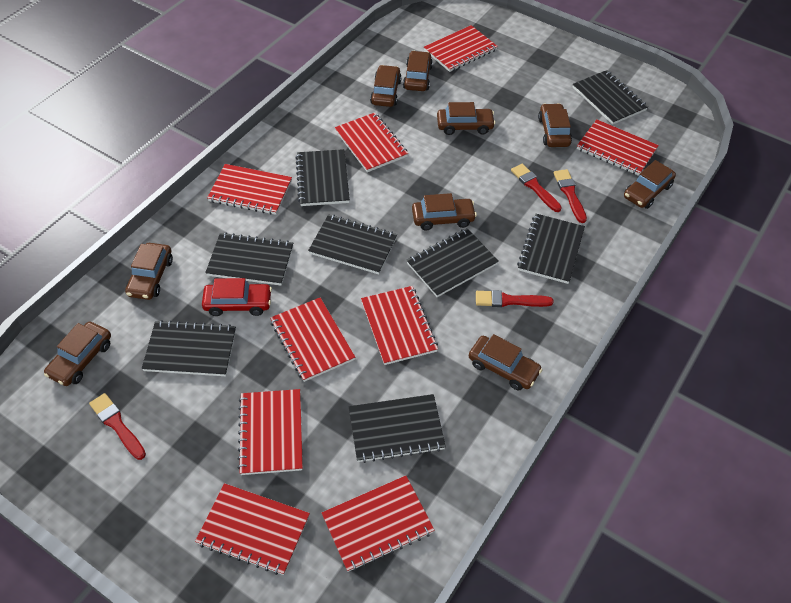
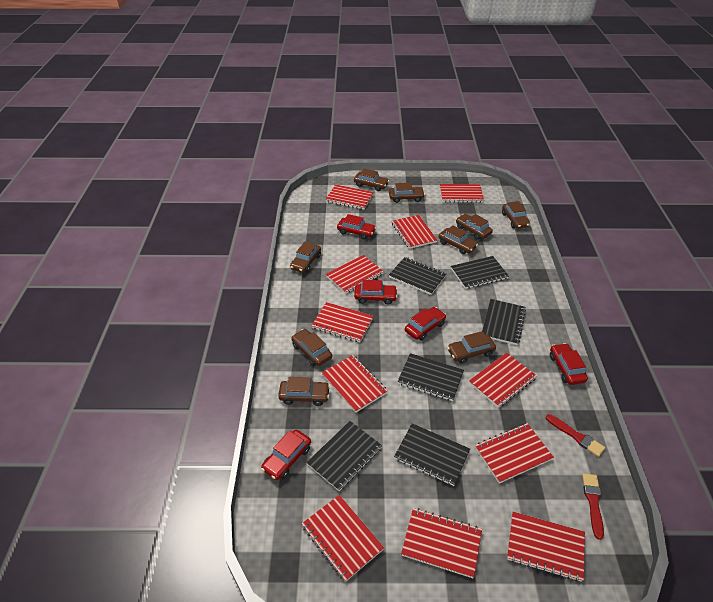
black notebook: 8 -> 6
red brush: 4 -> 2
red car: 1 -> 5
red notebook: 9 -> 11

